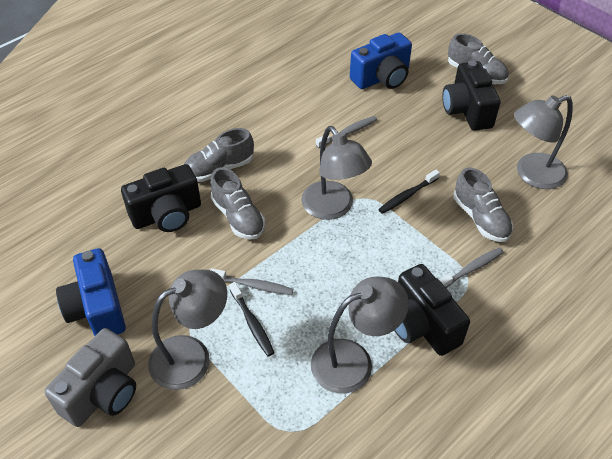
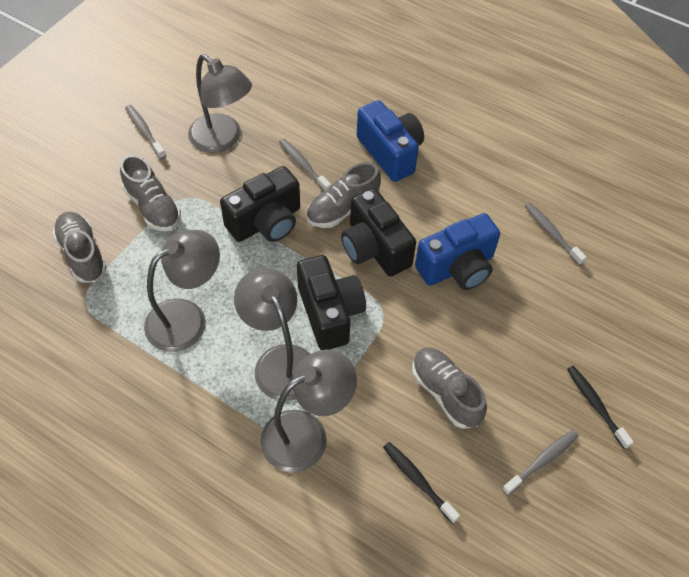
grey camera: 1 -> 0
grey toothbrush: 3 -> 4

